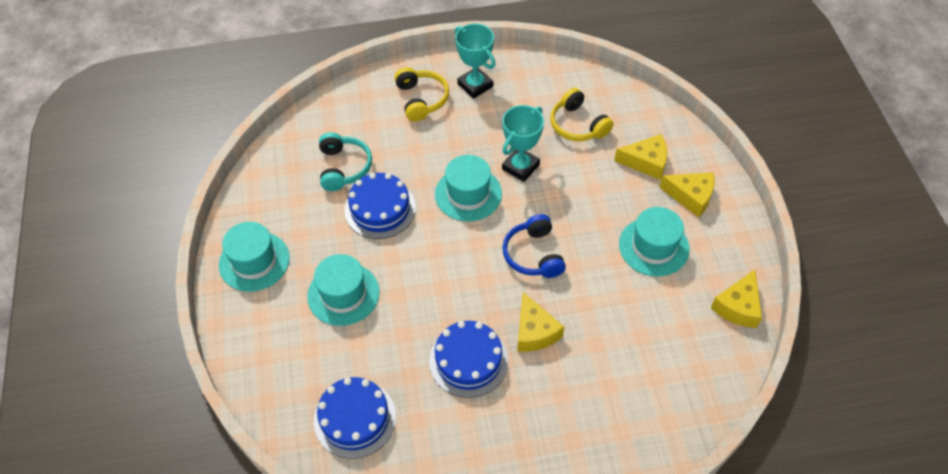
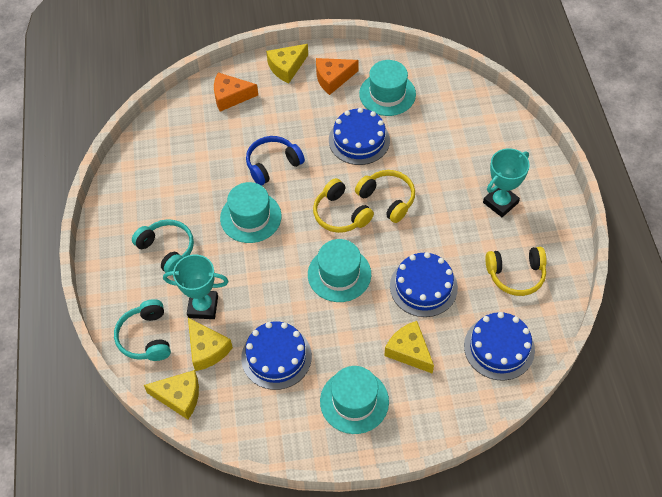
blue cake: 3 -> 4
orange cheese: 0 -> 2
turquoise headphones: 1 -> 2
yellow headphones: 2 -> 3

